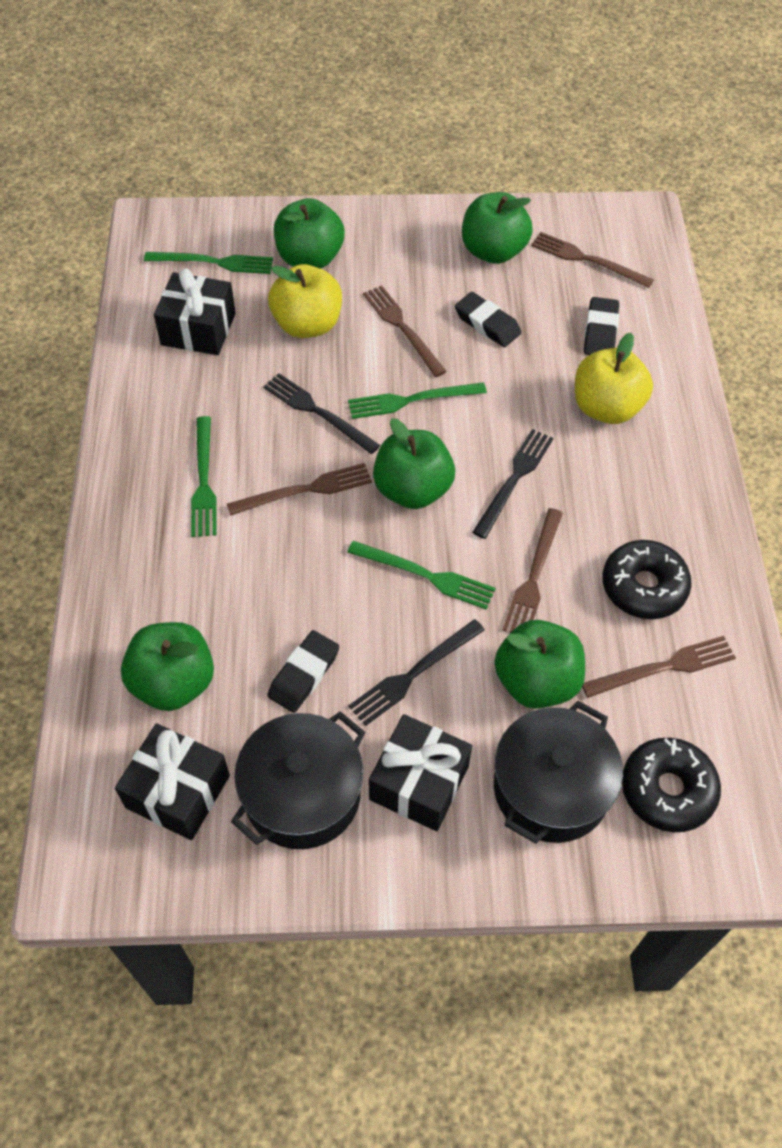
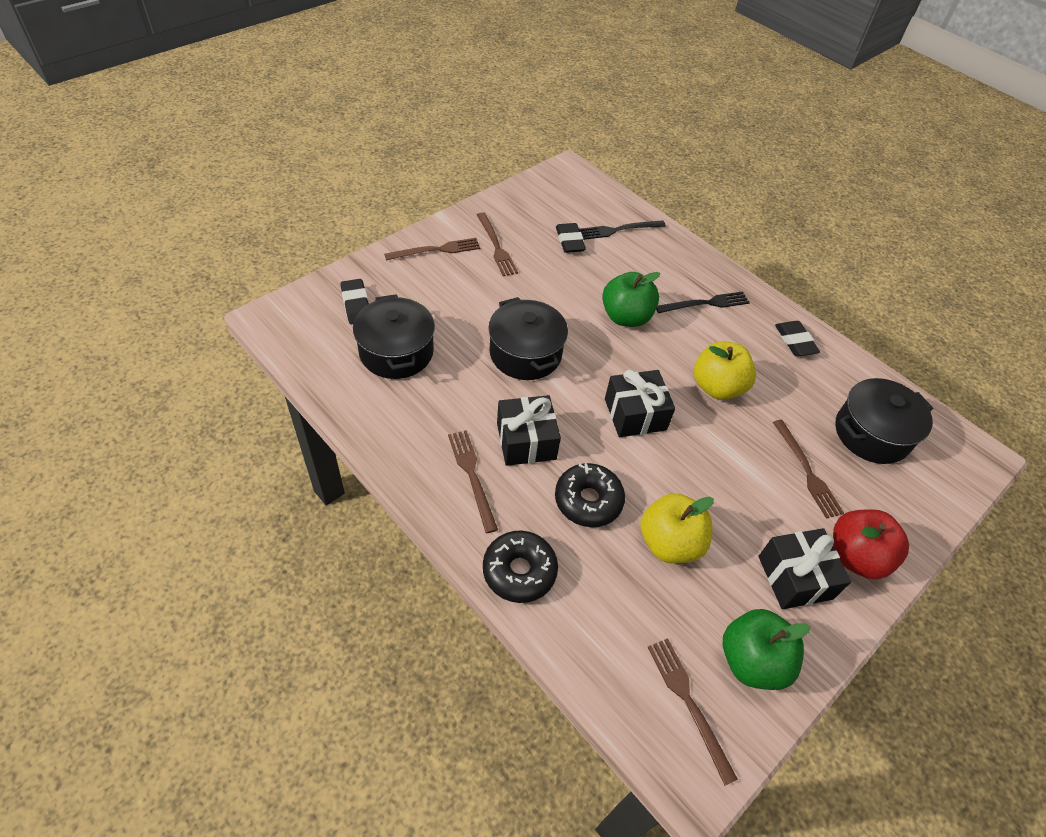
black fork: 3 -> 2
black pot: 2 -> 3
green apple: 5 -> 2
green fork: 4 -> 0
red apple: 0 -> 1

